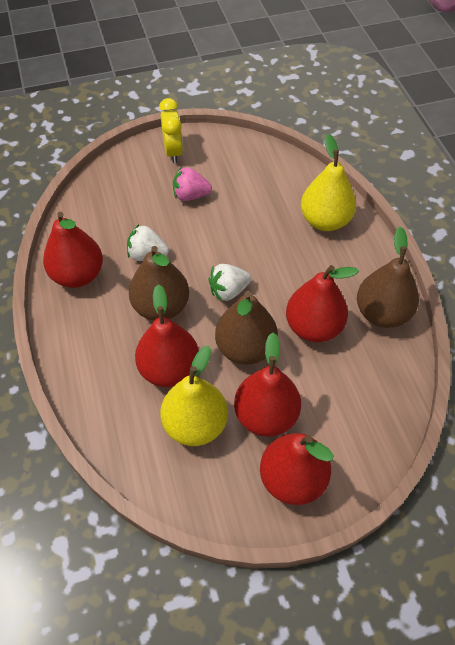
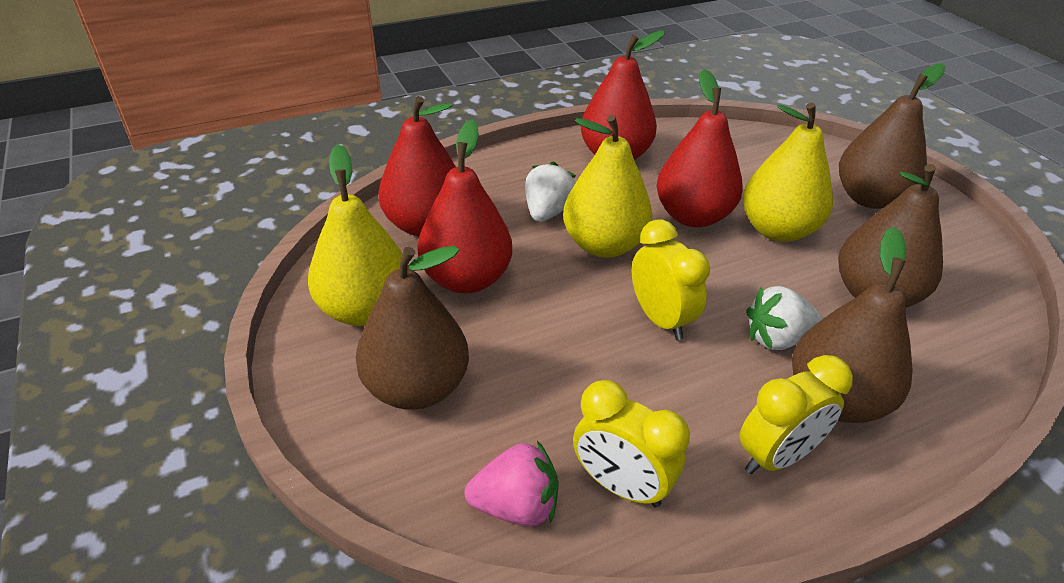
brown pear: 3 -> 4
red pear: 5 -> 4
yellow clock: 1 -> 3
yellow pear: 2 -> 3

